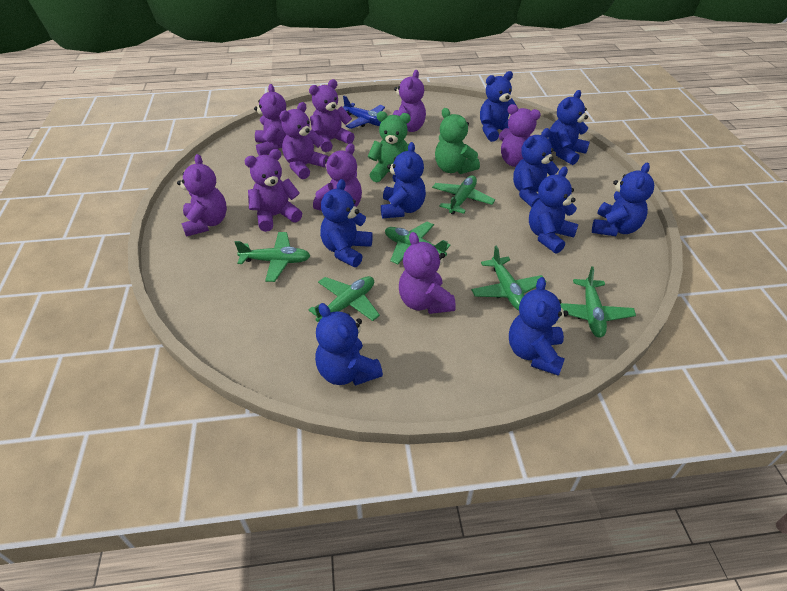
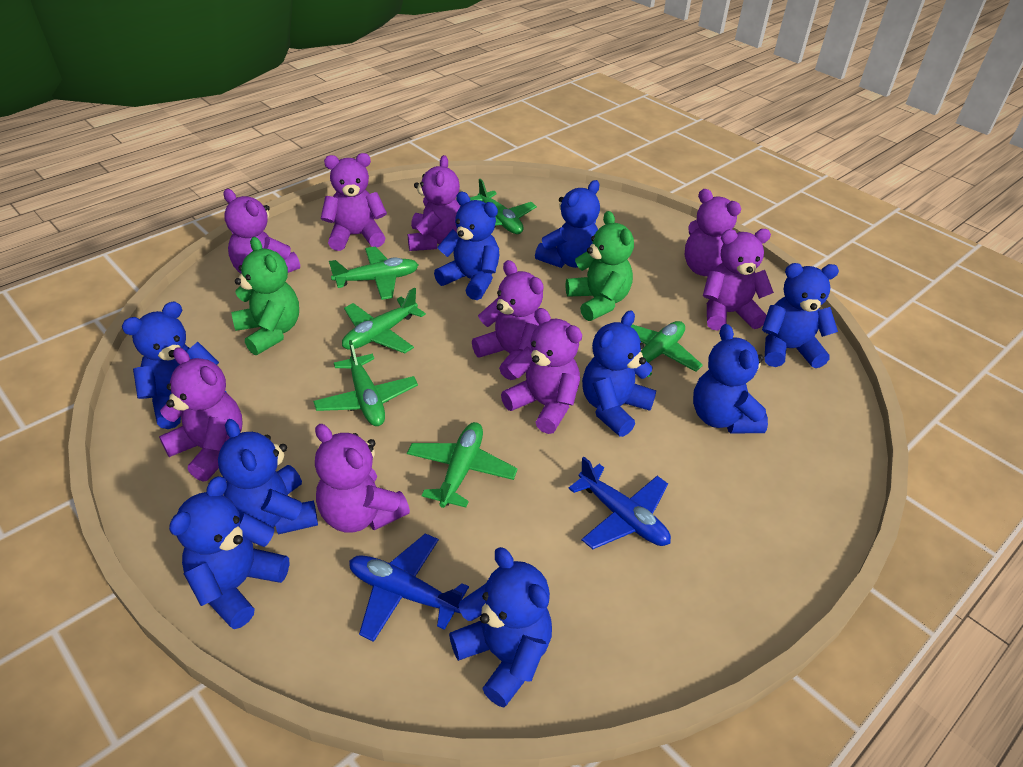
blue plane: 1 -> 2

